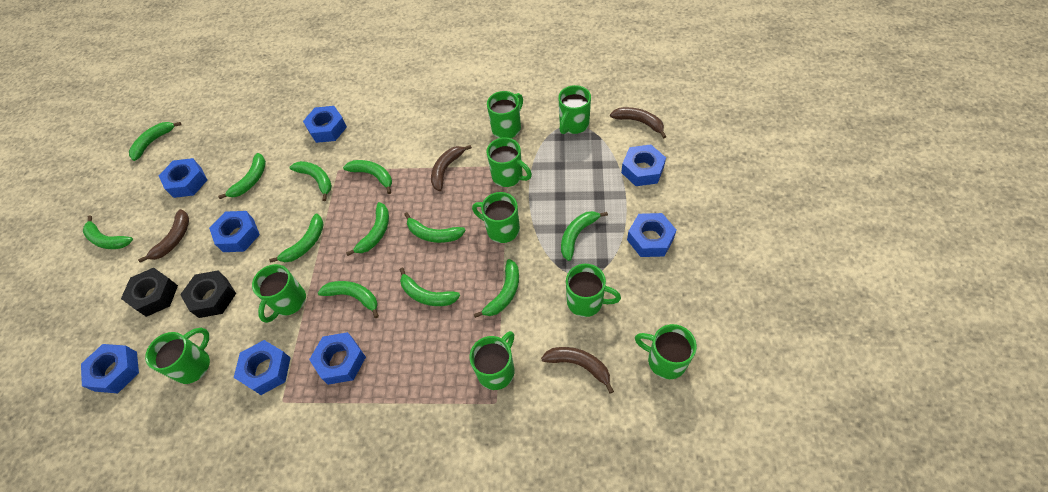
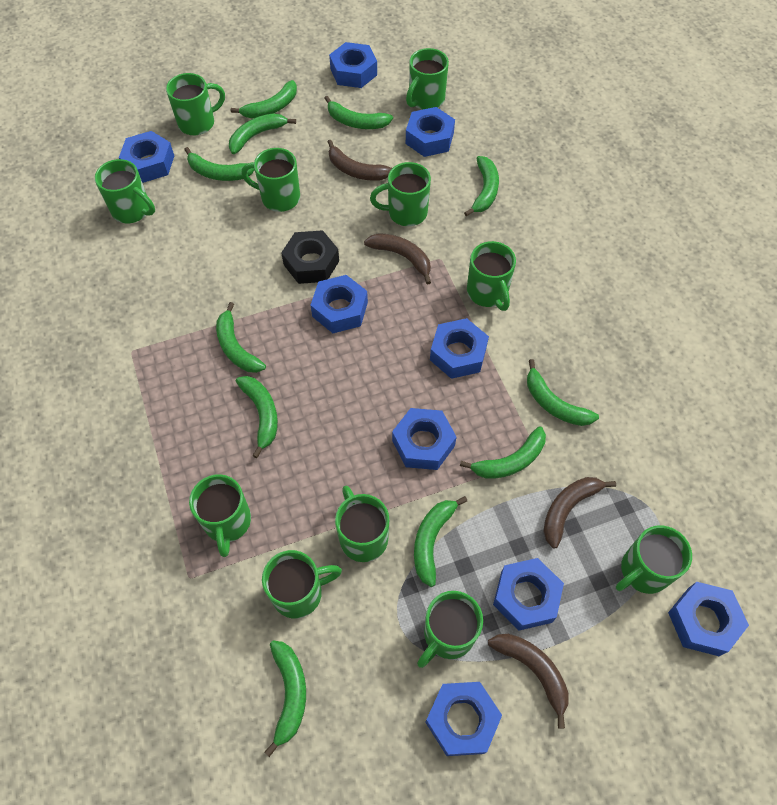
black nut: 2 -> 1
blue nut: 8 -> 9
green banana: 12 -> 11
green mug: 9 -> 11

